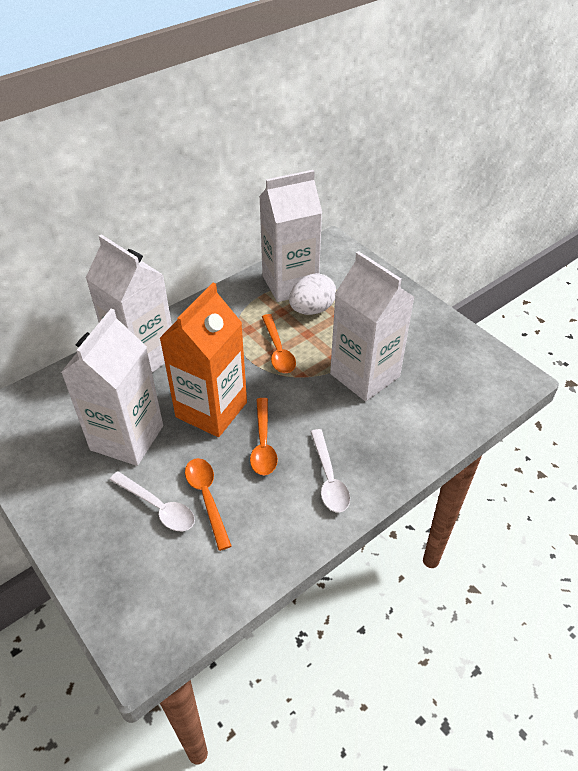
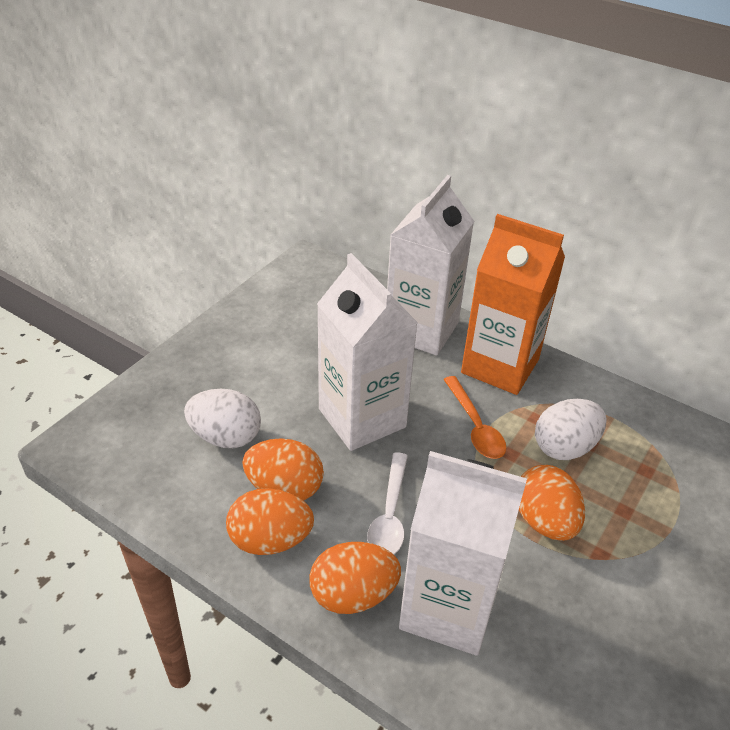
orange egg: 0 -> 4
orange spoon: 3 -> 1
white carton: 4 -> 3
white egg: 1 -> 2
white spoon: 2 -> 1

